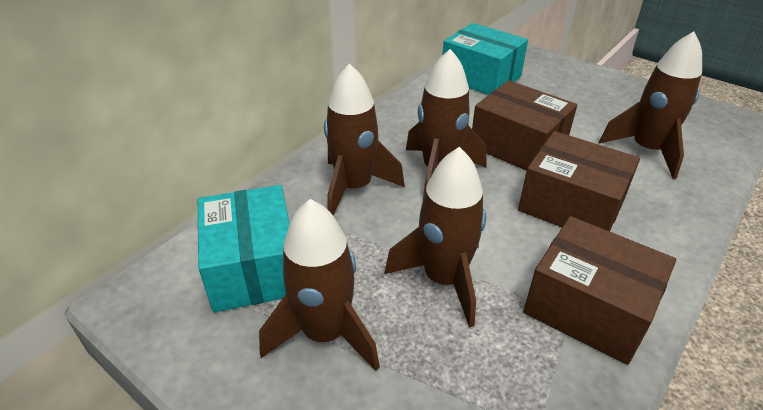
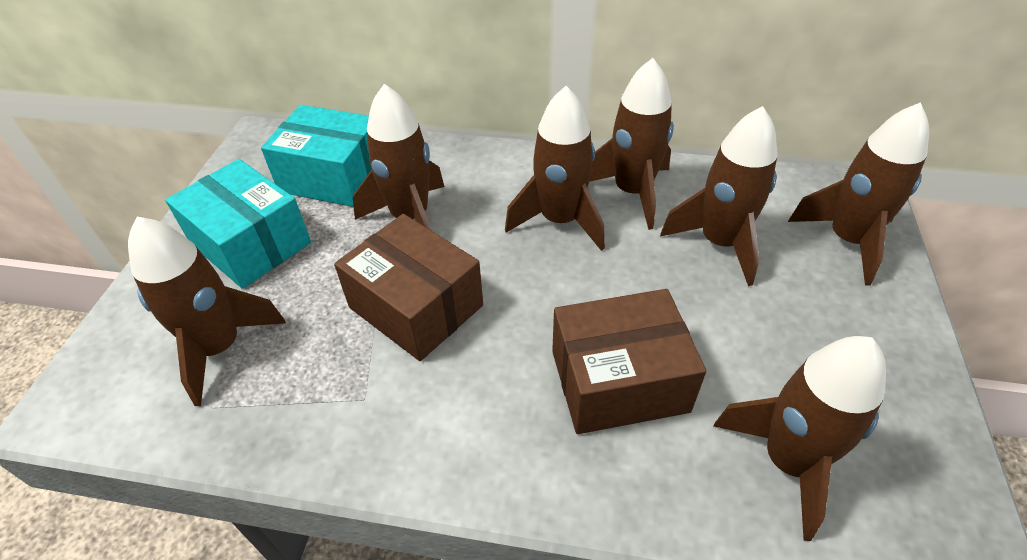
brown box: 3 -> 2
brown rocket: 5 -> 7

